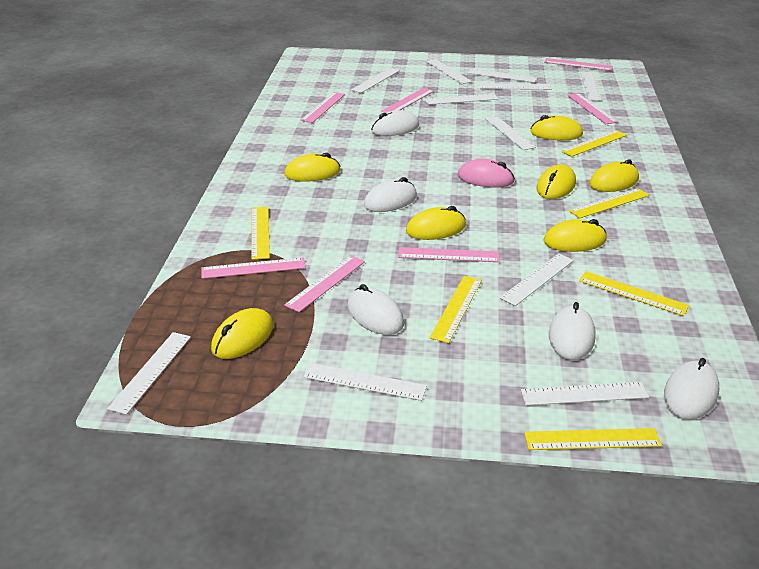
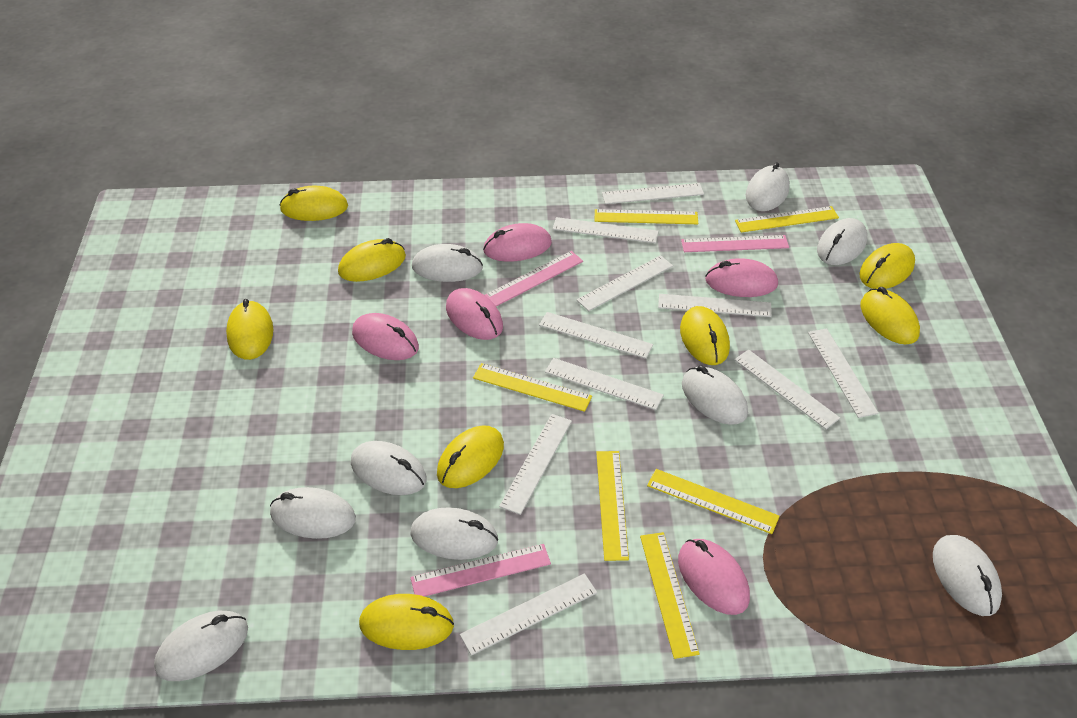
pink mouse: 1 -> 5
pink ruler: 7 -> 3
white mouse: 5 -> 9
white ruler: 11 -> 10
yellow mouse: 7 -> 8

